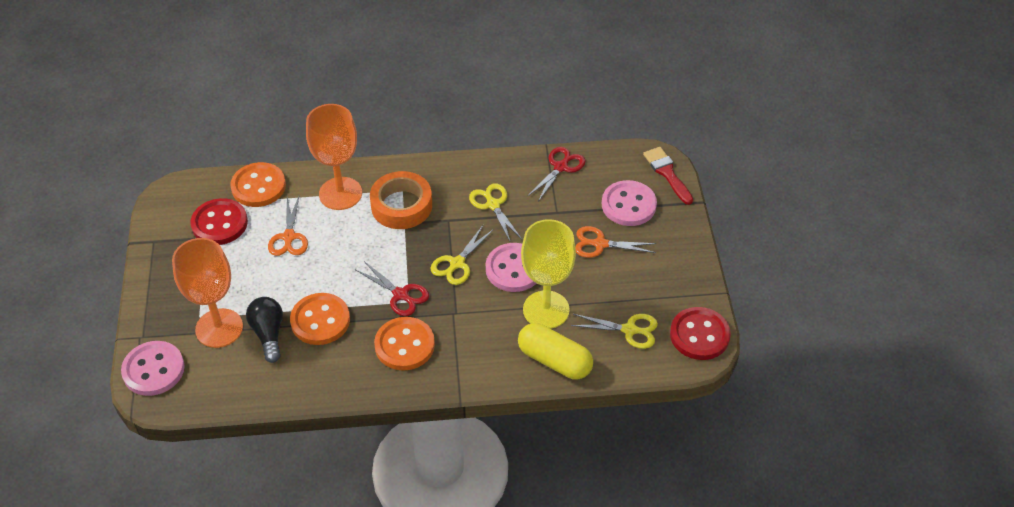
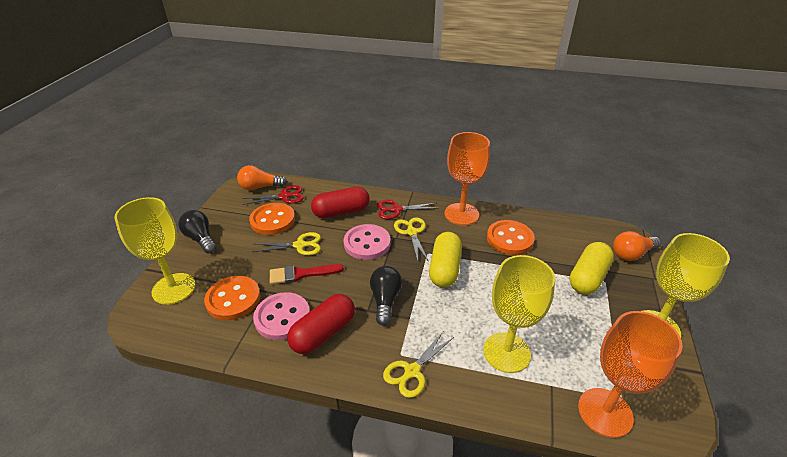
black light bulb: 1 -> 2
orange light bulb: 0 -> 2
orange scissors: 2 -> 0
orange tape: 1 -> 0
pink button: 3 -> 2
red button: 2 -> 0
red capsule: 0 -> 2
yellow capsule: 1 -> 2
yellow goblet: 1 -> 3

